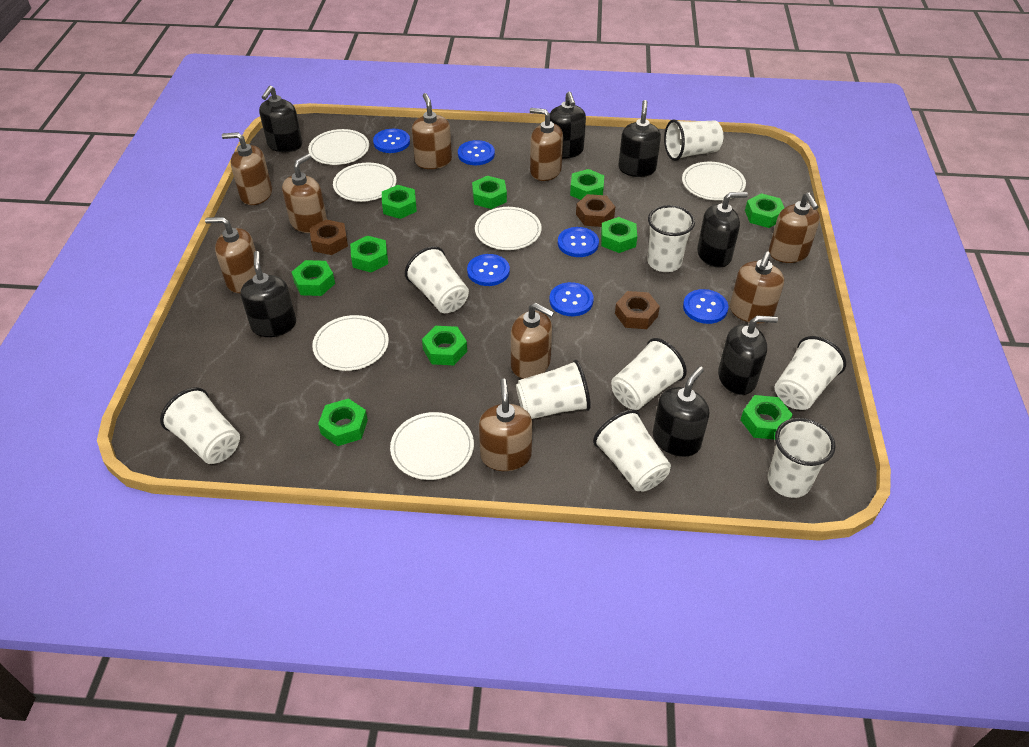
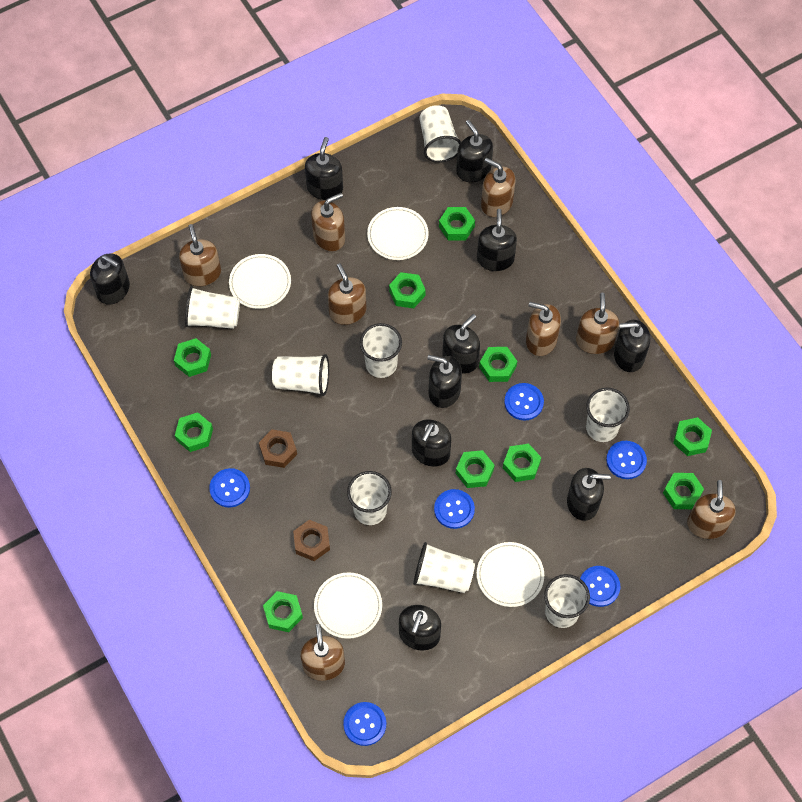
black soap dispenser: 7 -> 10
brown nut: 3 -> 2
brown soap dispenser: 9 -> 8
white cup: 9 -> 8
white plate: 6 -> 4

